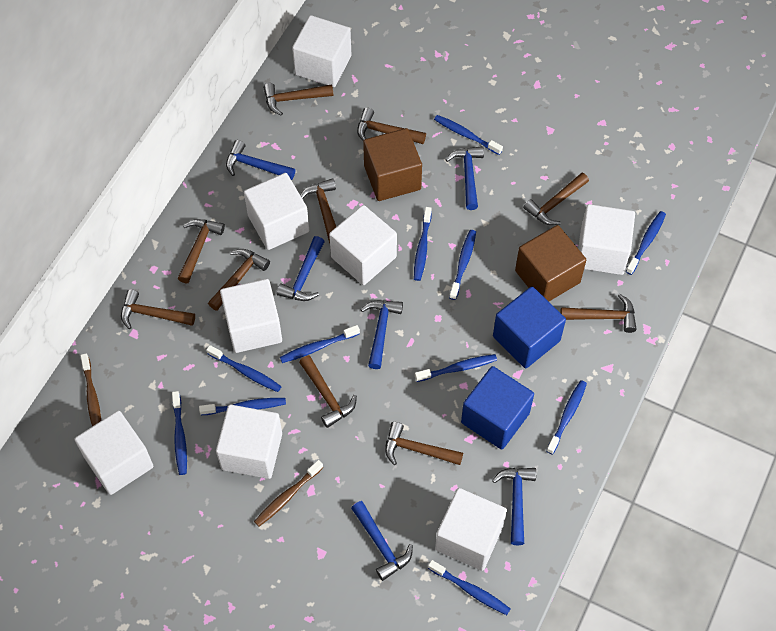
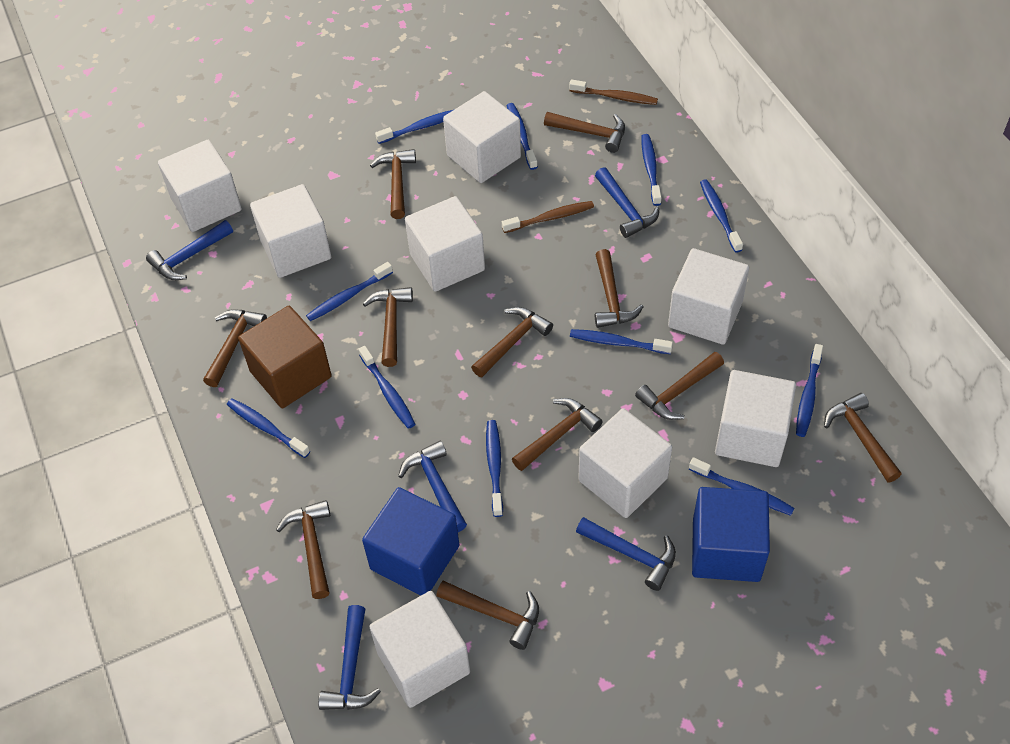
blue hammer: 6 -> 5
brown cube: 2 -> 1
brown hammer: 10 -> 11

